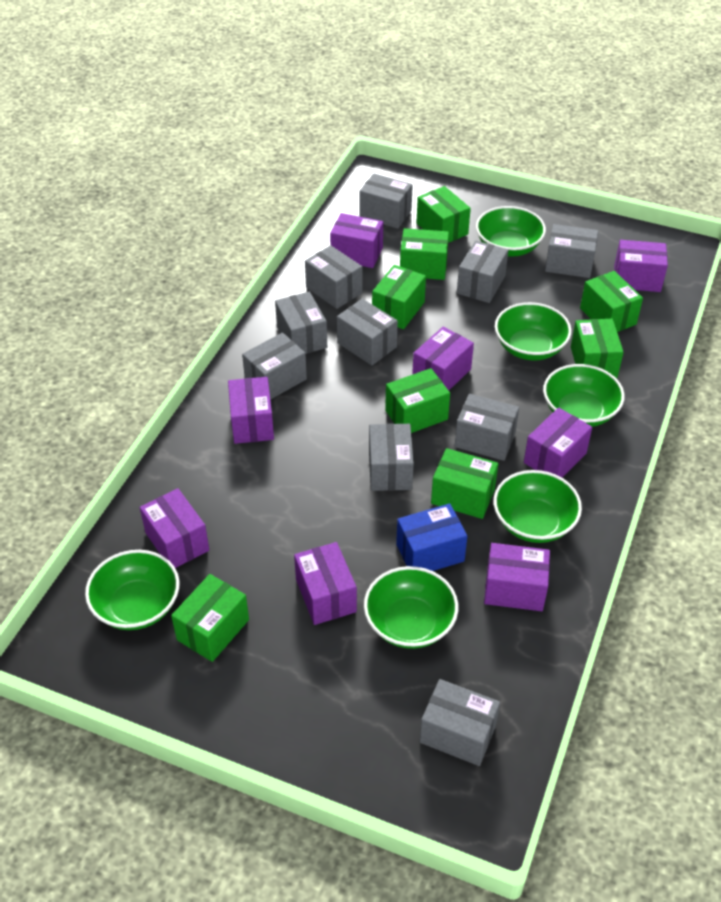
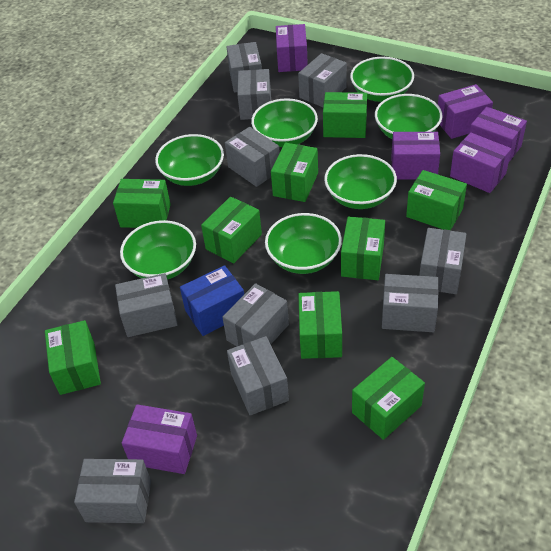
green bowl: 6 -> 7
green box: 8 -> 9
purple box: 8 -> 6

